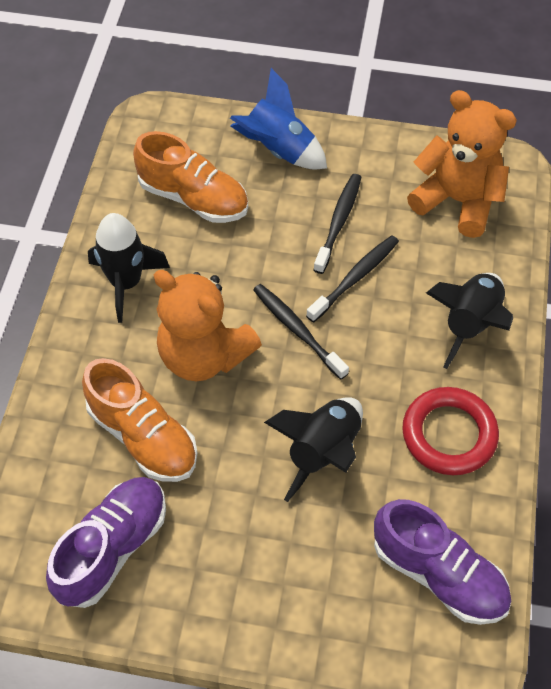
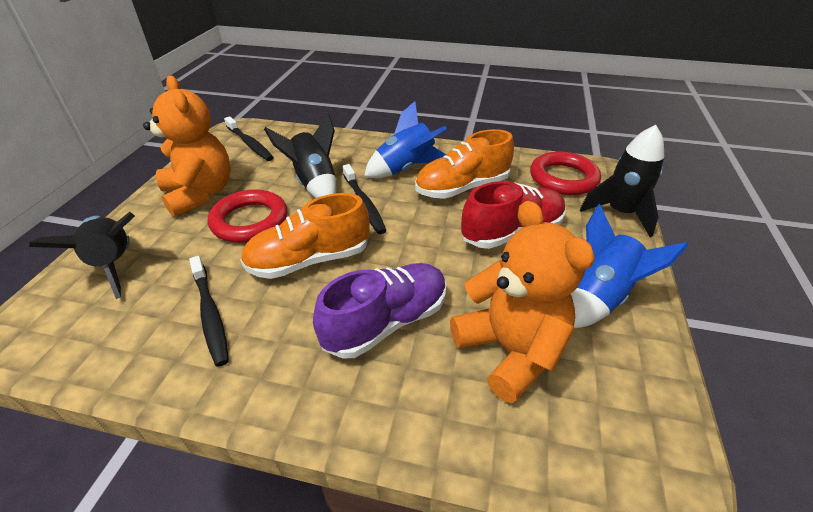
blue rocket: 1 -> 2
purple shoe: 2 -> 1
red ring: 1 -> 2
red shoe: 0 -> 1

